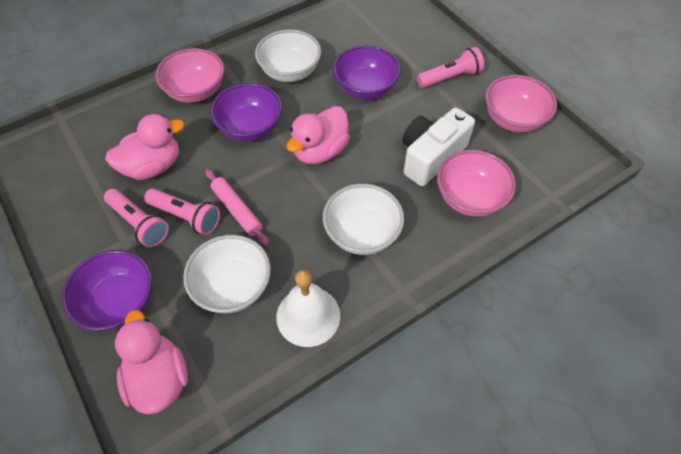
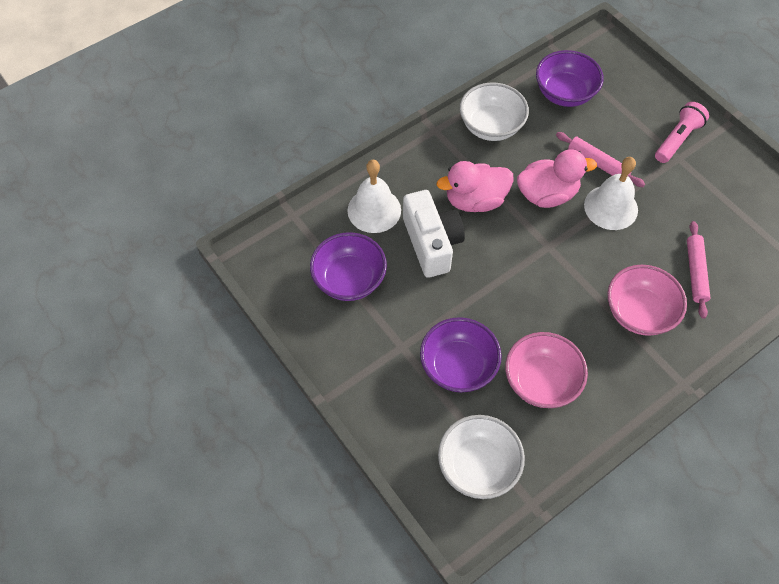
pink bowl: 3 -> 2
pink duck: 3 -> 2
pink flashlight: 3 -> 1
pink rolling pin: 1 -> 2
white bell: 1 -> 2
white bowl: 3 -> 2

